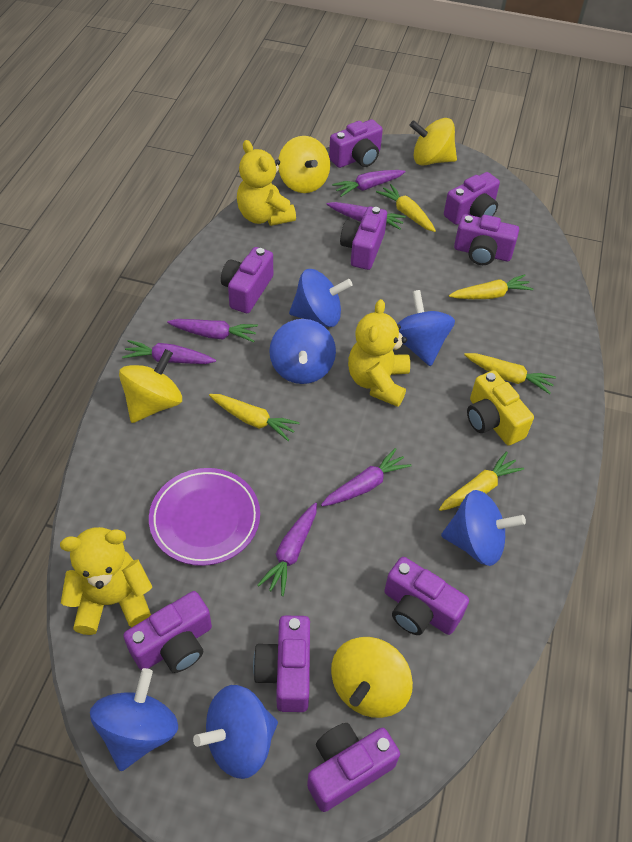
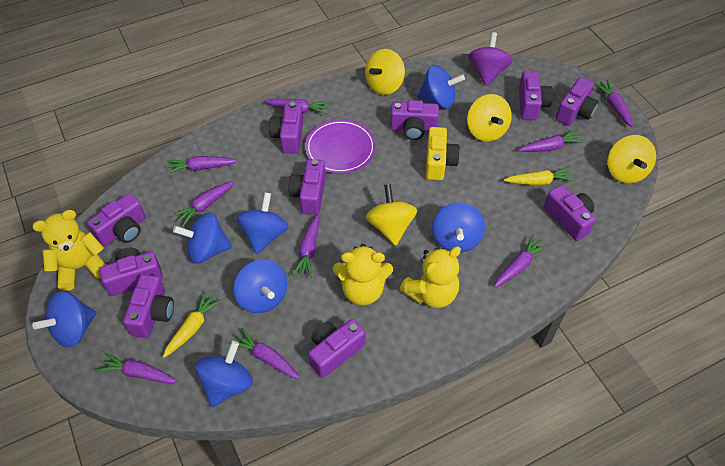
blue spinning top: 6 -> 7
purple camera: 9 -> 10
purple carrot: 6 -> 9
purple spinning top: 0 -> 1
yellow carrot: 5 -> 2

